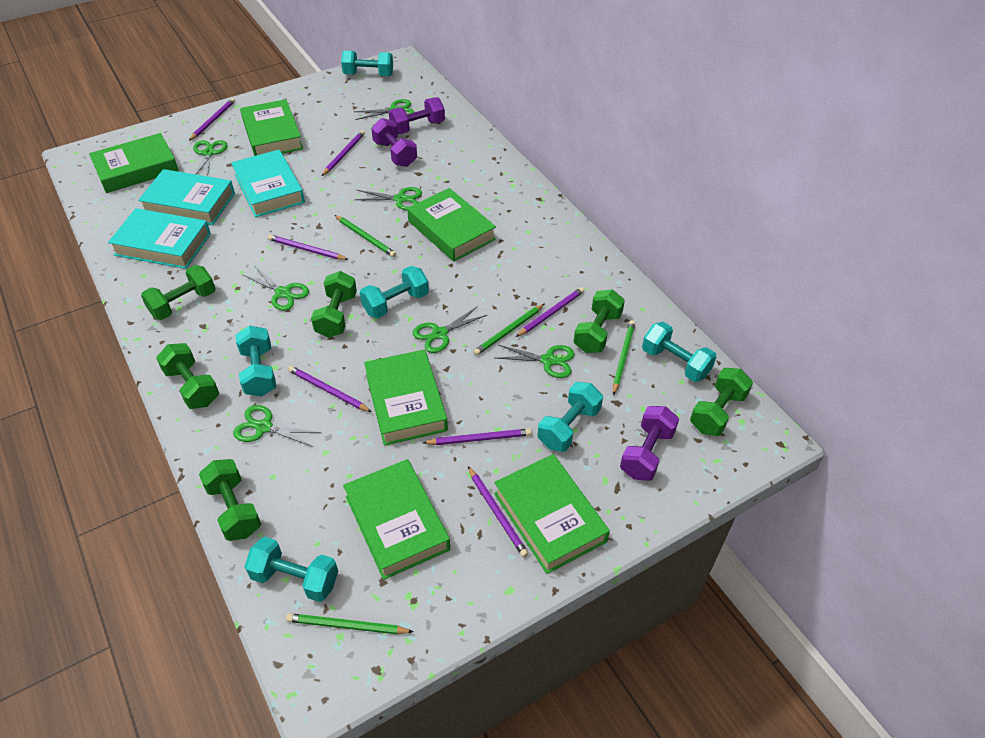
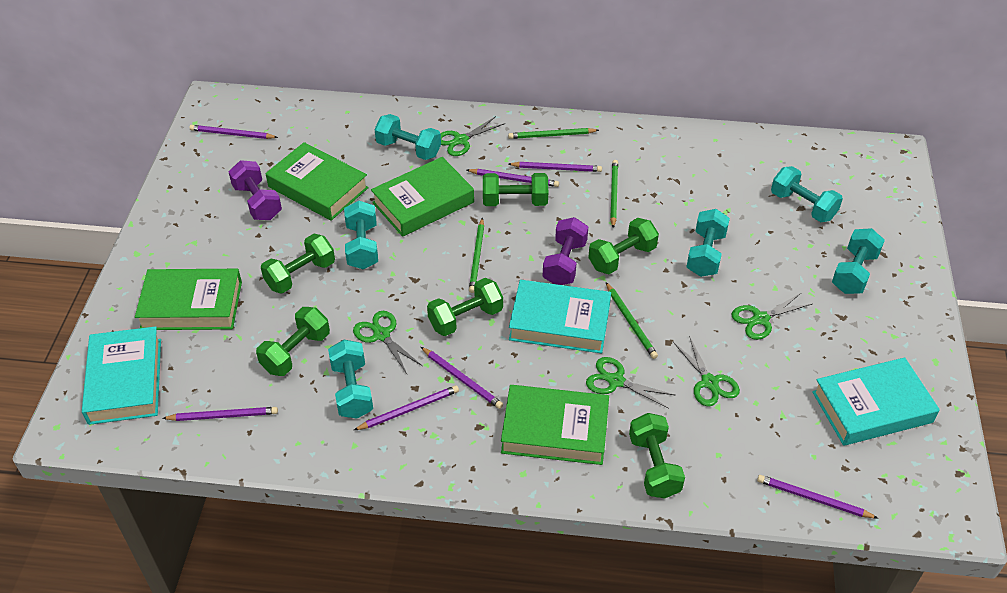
green book: 6 -> 4
green scissors: 7 -> 5
purple dumbbell: 3 -> 2

